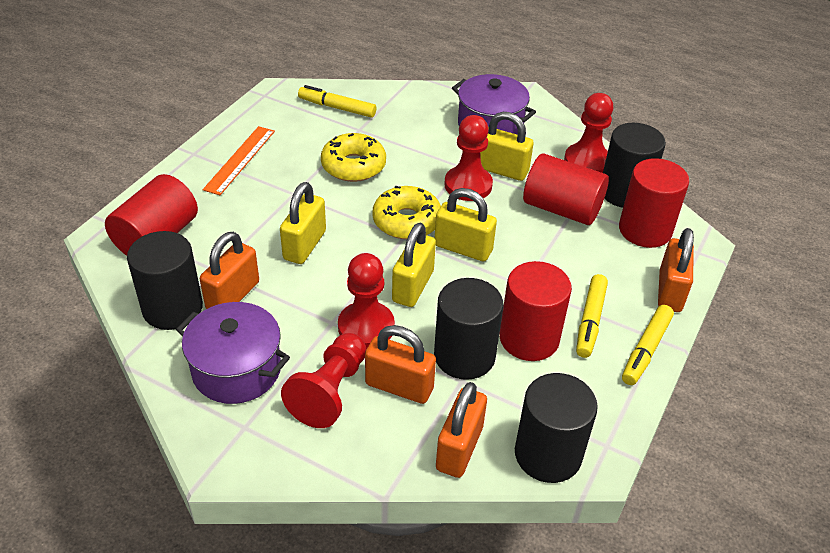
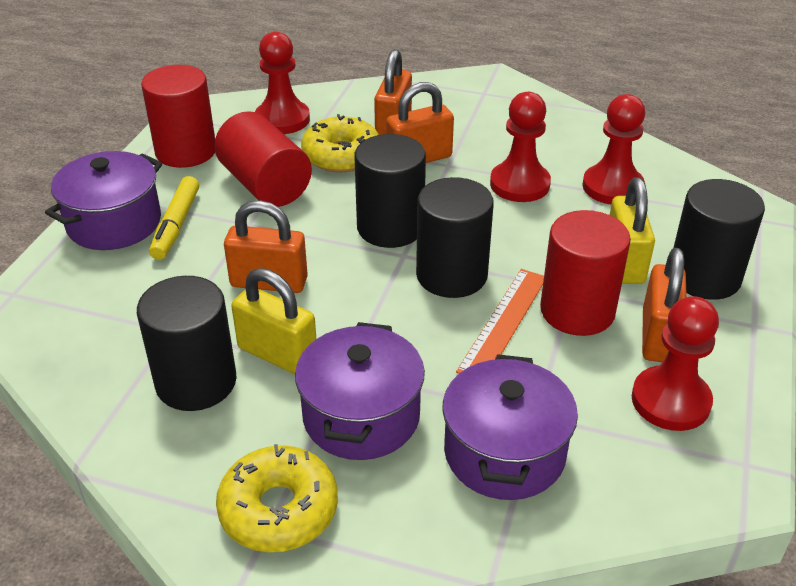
purple pot: 2 -> 3
red cylinder: 4 -> 3
yellow marker: 3 -> 1
yellow padlock: 4 -> 2

